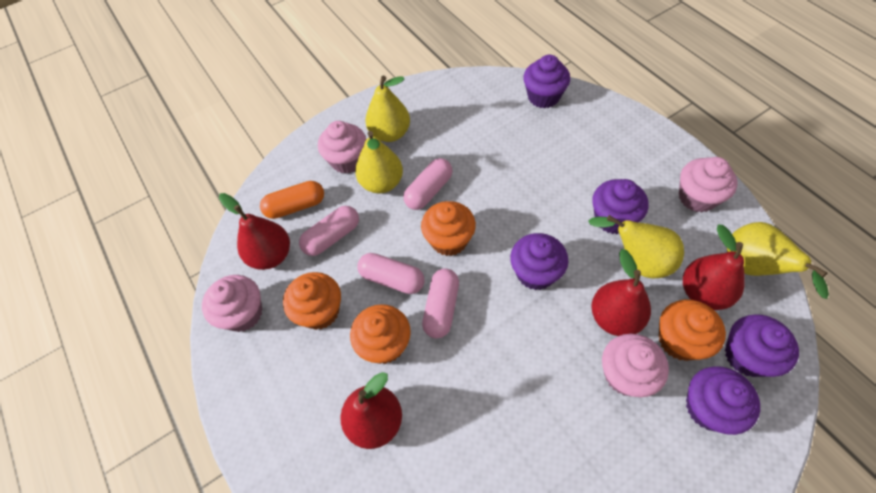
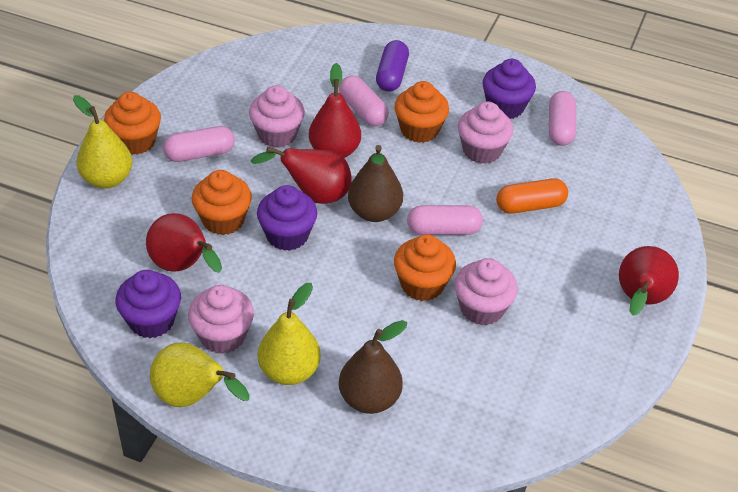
brown pear: 0 -> 2
purple capsule: 0 -> 1
purple cupcake: 5 -> 3
yellow pear: 4 -> 3

